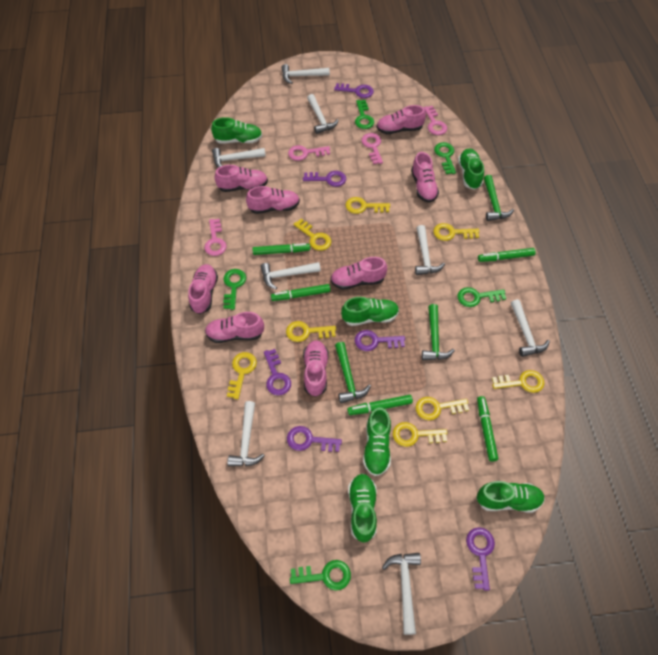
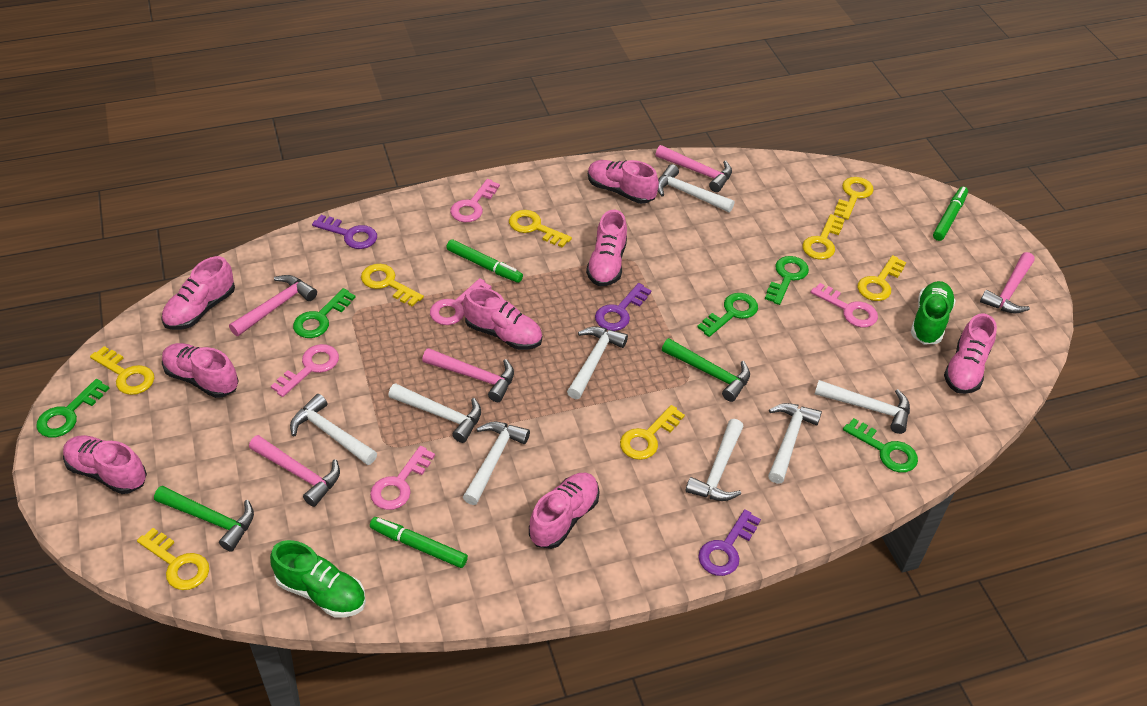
green hammer: 3 -> 2
green marker: 5 -> 3
green shoe: 6 -> 2
pink hammer: 0 -> 5
pink key: 4 -> 5
purple key: 6 -> 3

